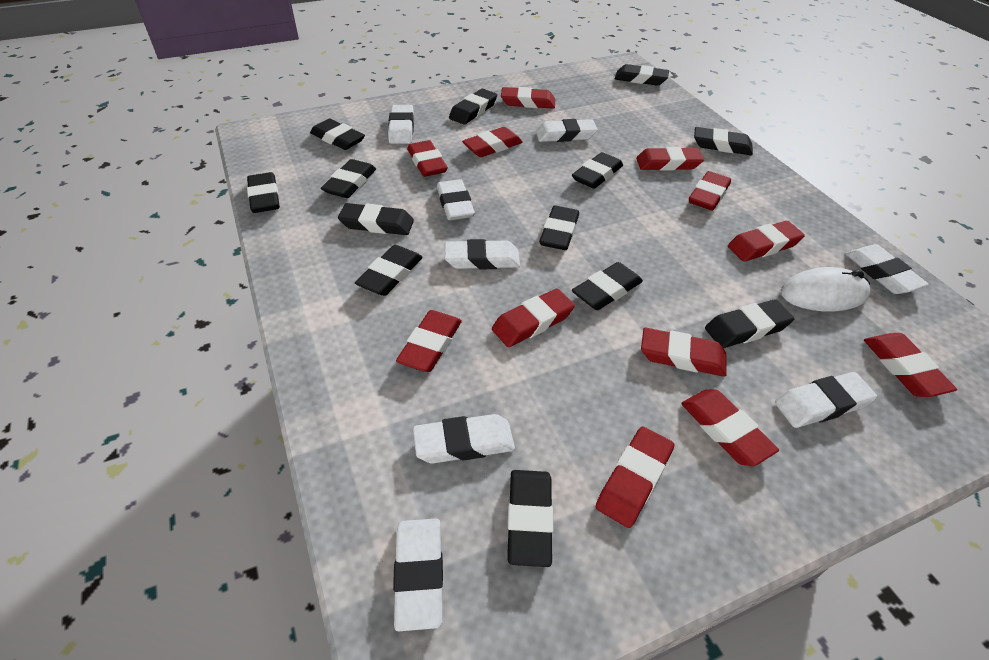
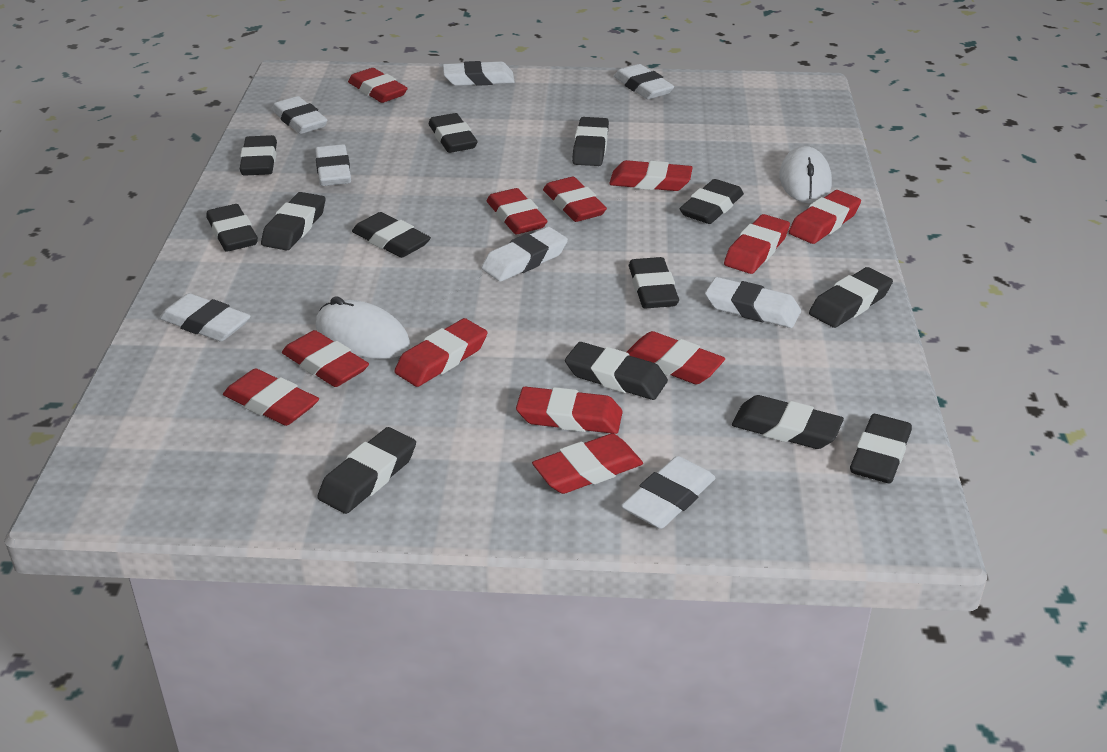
white mouse: 1 -> 2

